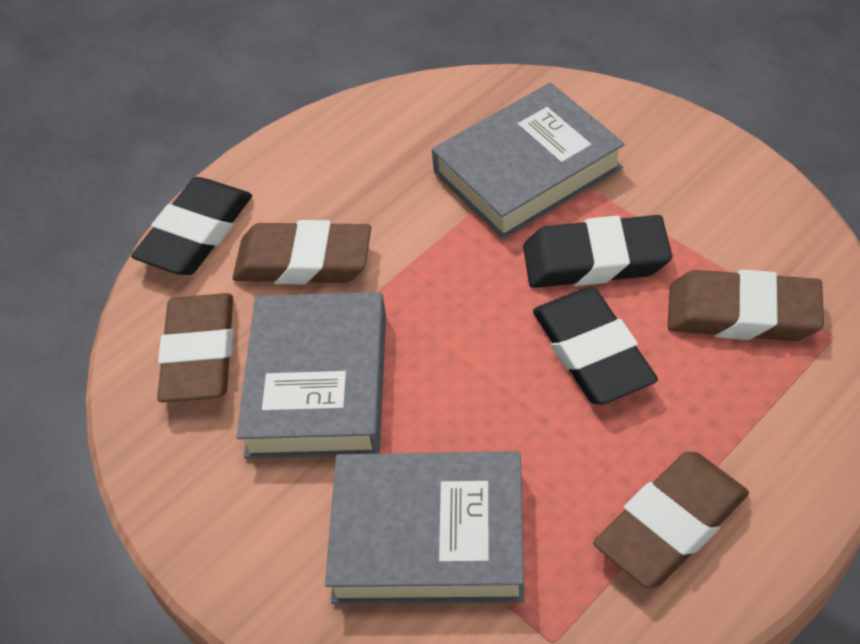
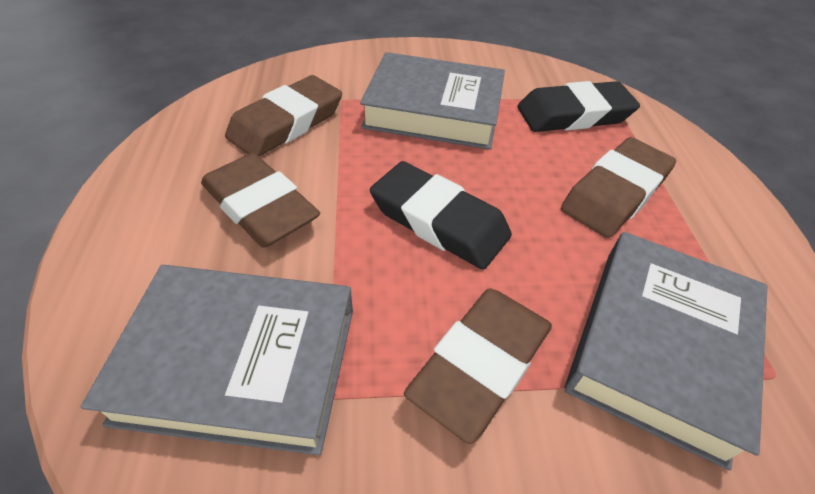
black eraser: 3 -> 2

